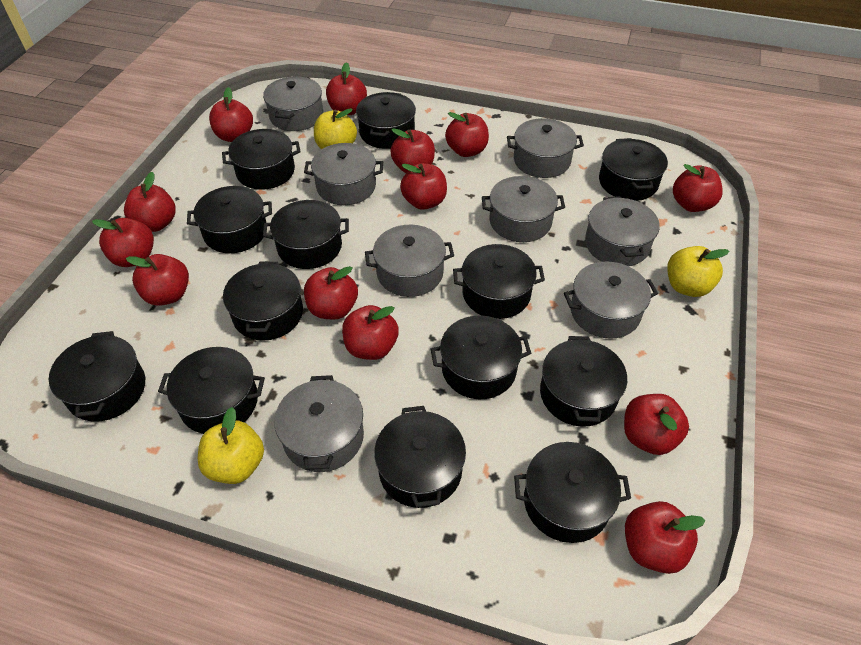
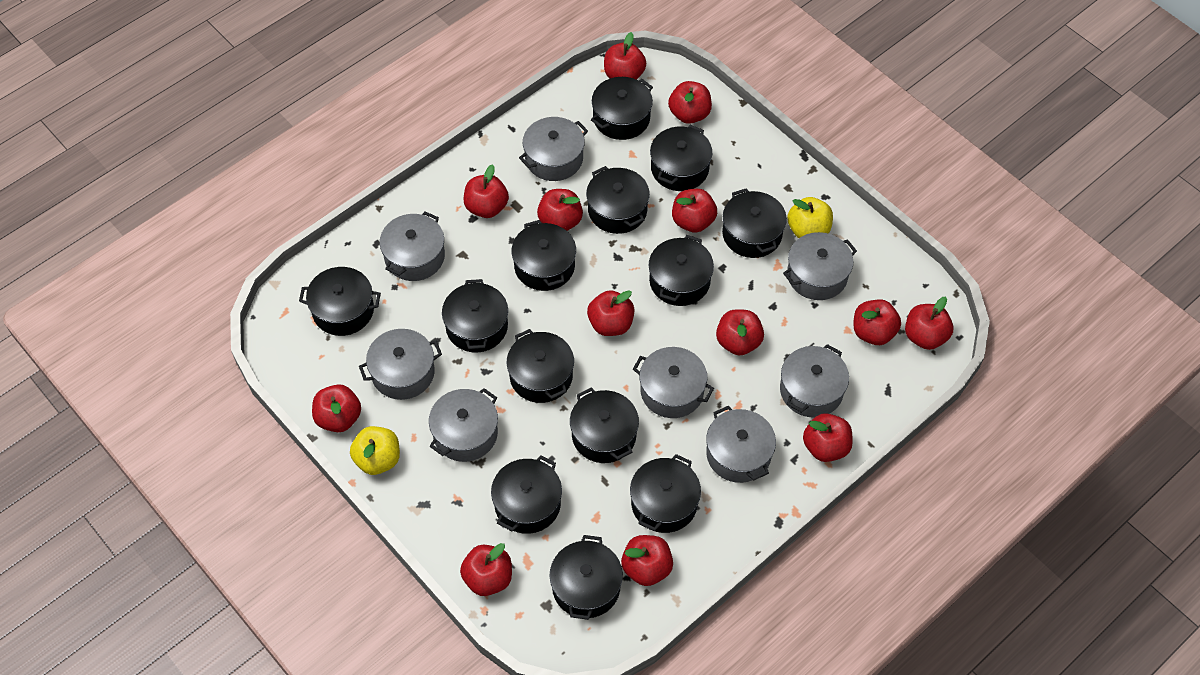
yellow apple: 3 -> 2

